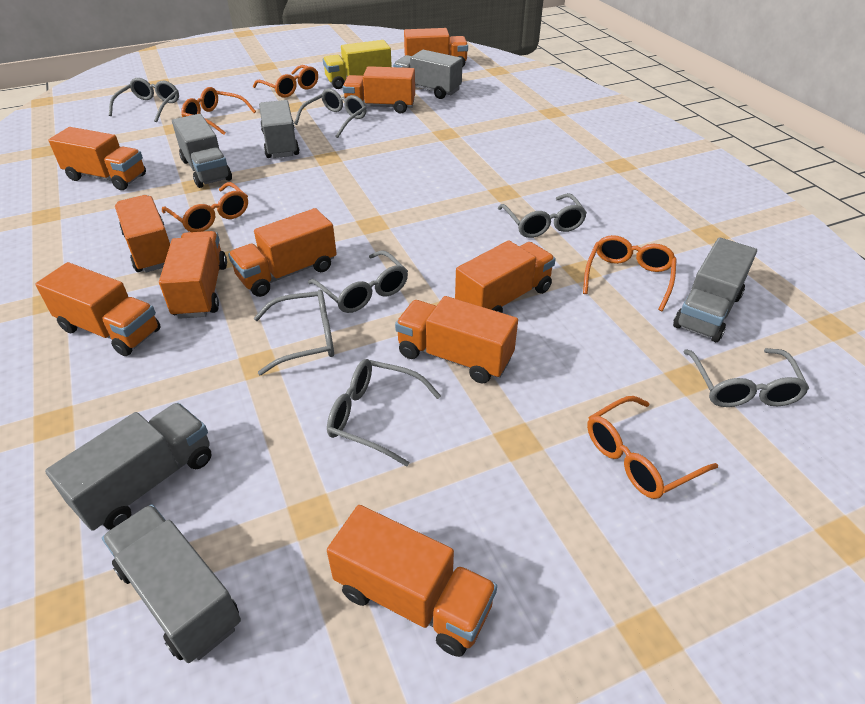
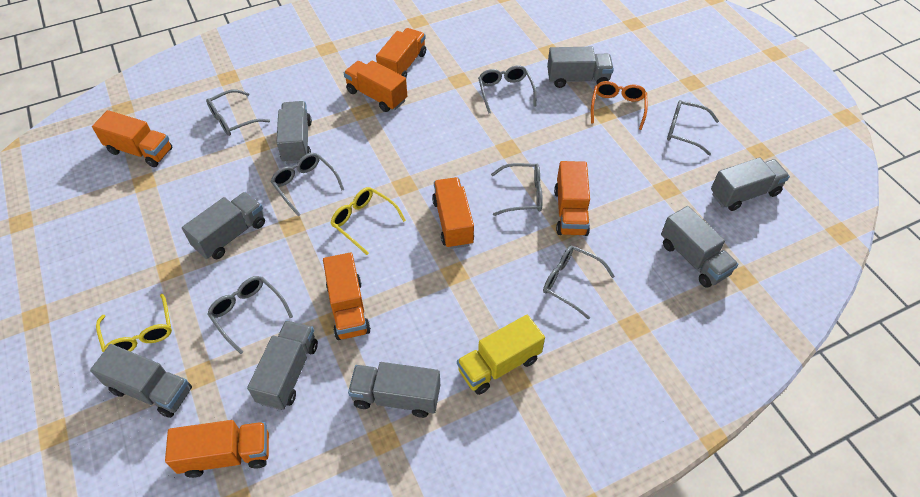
grey truck: 6 -> 8
orange glasses: 5 -> 1
orange truck: 10 -> 7
yellow glasses: 0 -> 2

